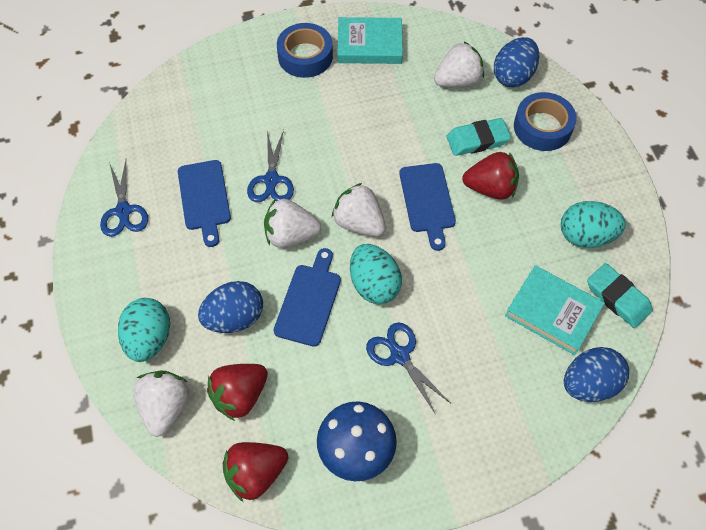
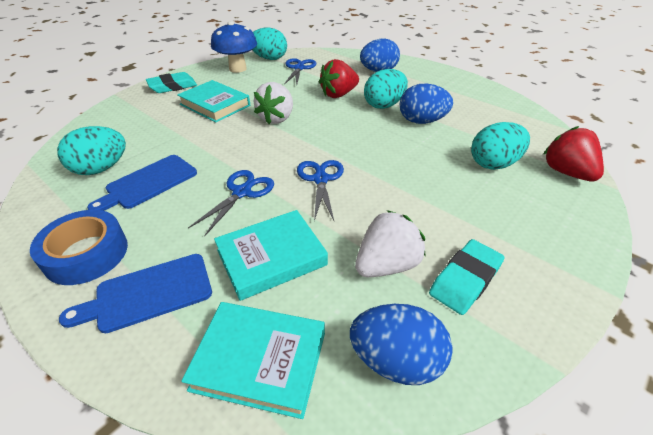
blue cutting board: 3 -> 2
blue tape: 2 -> 1
red strawberry: 3 -> 2
turquoise book: 2 -> 3
turquoise egg: 3 -> 4
white strawberry: 4 -> 2

